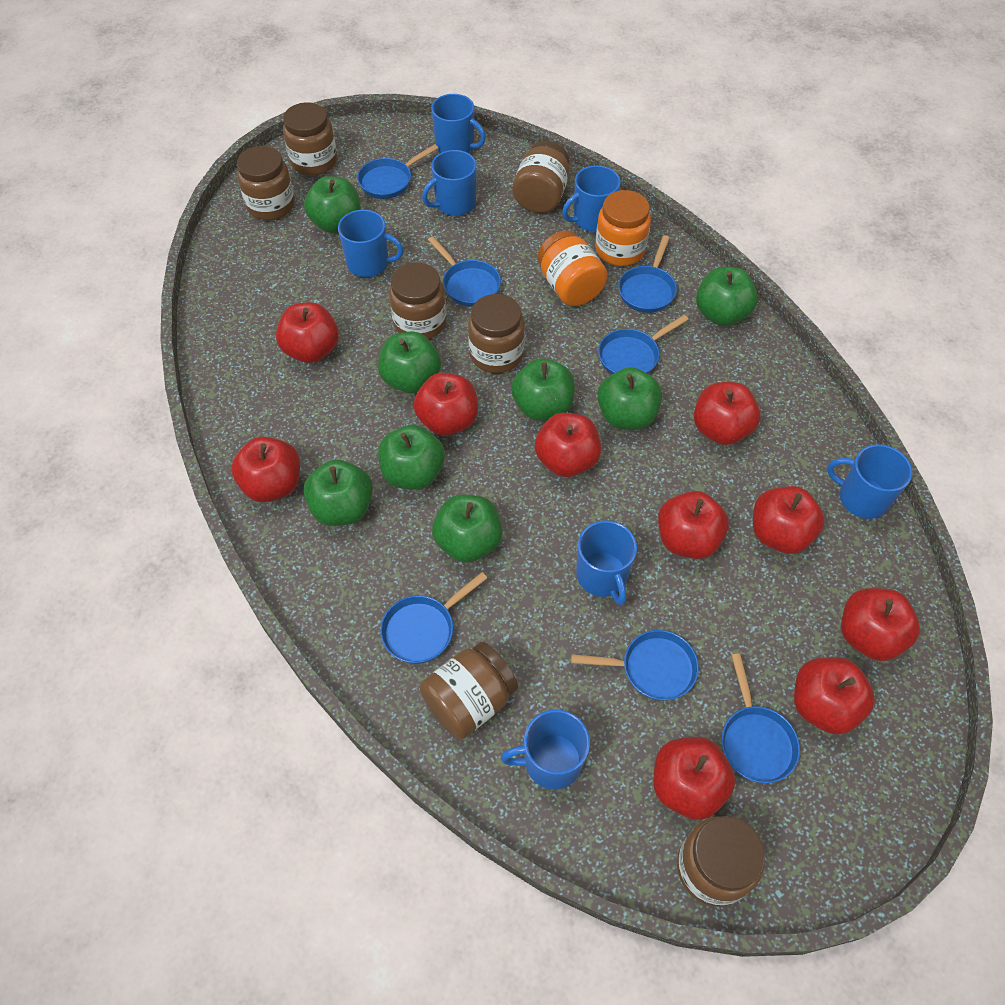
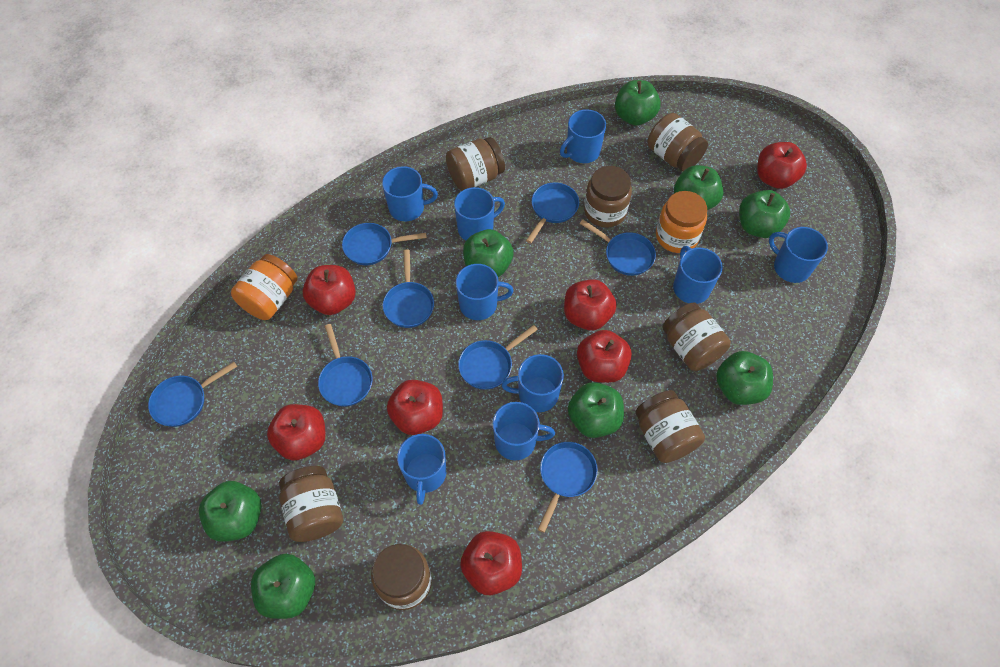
blue mug: 7 -> 9
blue pan: 7 -> 8
red apple: 10 -> 7

